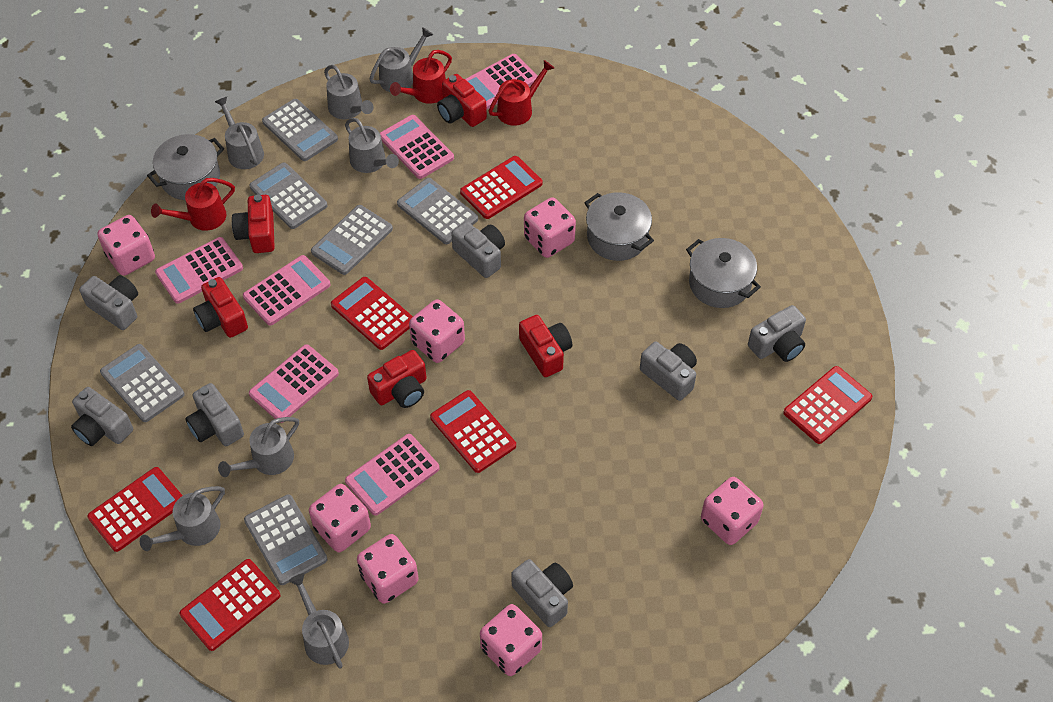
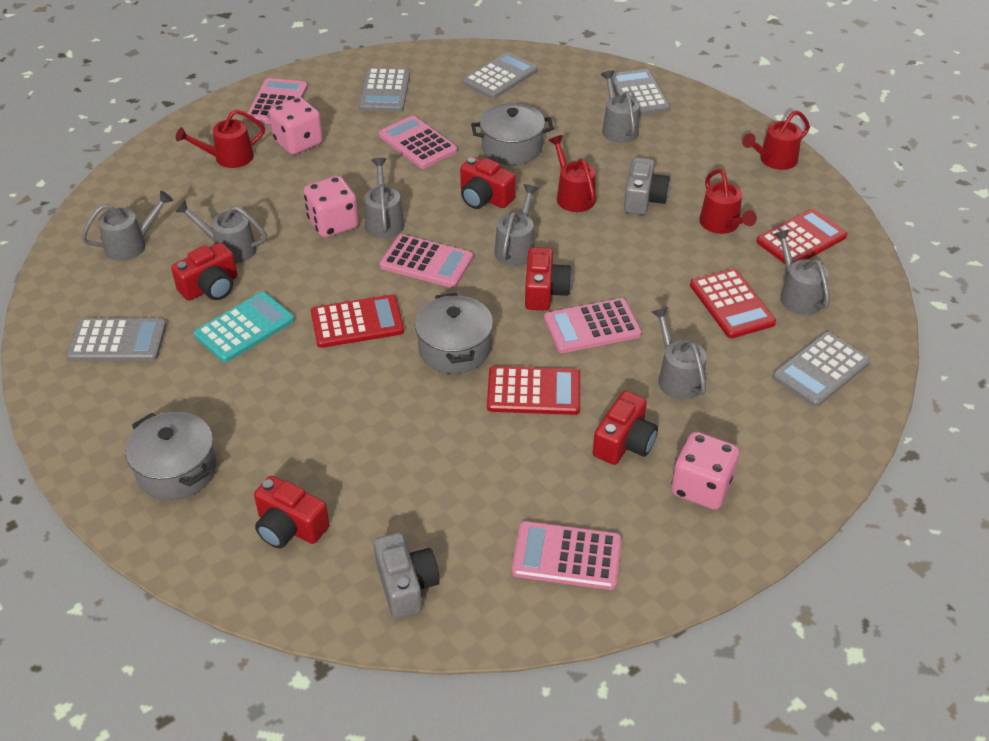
grey calculator: 6 -> 5
grey camera: 7 -> 2
pink calculator: 6 -> 5
pink dice: 7 -> 3
red calculator: 6 -> 4
red watering can: 3 -> 4
turquoise calculator: 0 -> 1

